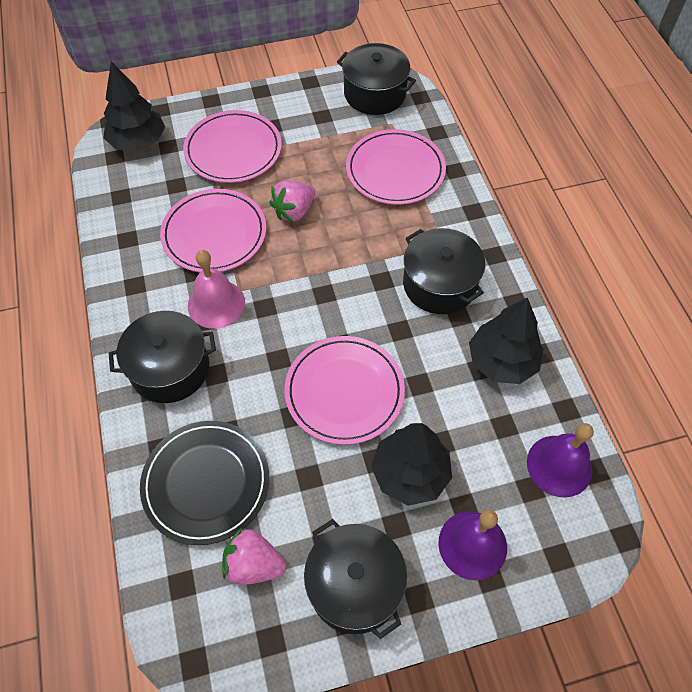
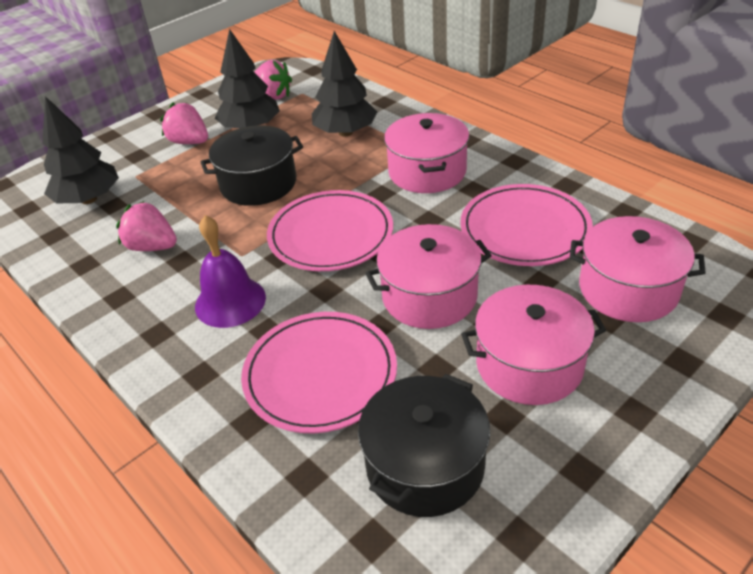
black plate: 1 -> 0
black pot: 4 -> 2
pink bell: 1 -> 0
pink plate: 4 -> 3
pink pot: 0 -> 4
pink strawberry: 2 -> 3
purple bell: 2 -> 1

